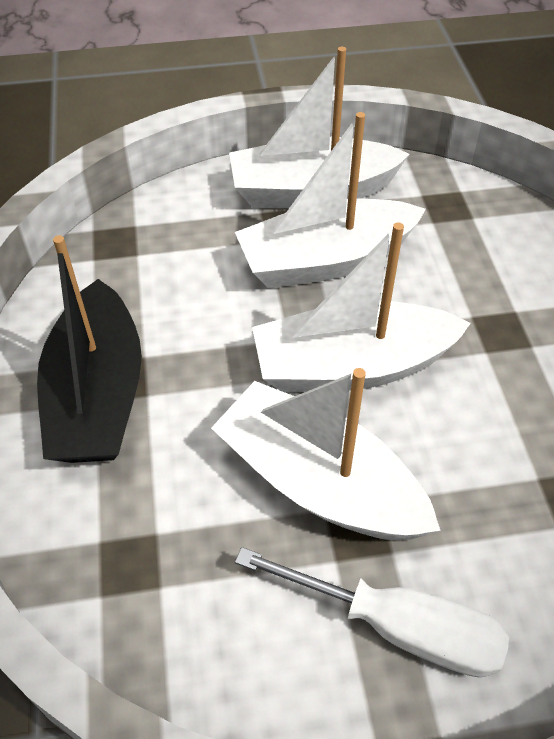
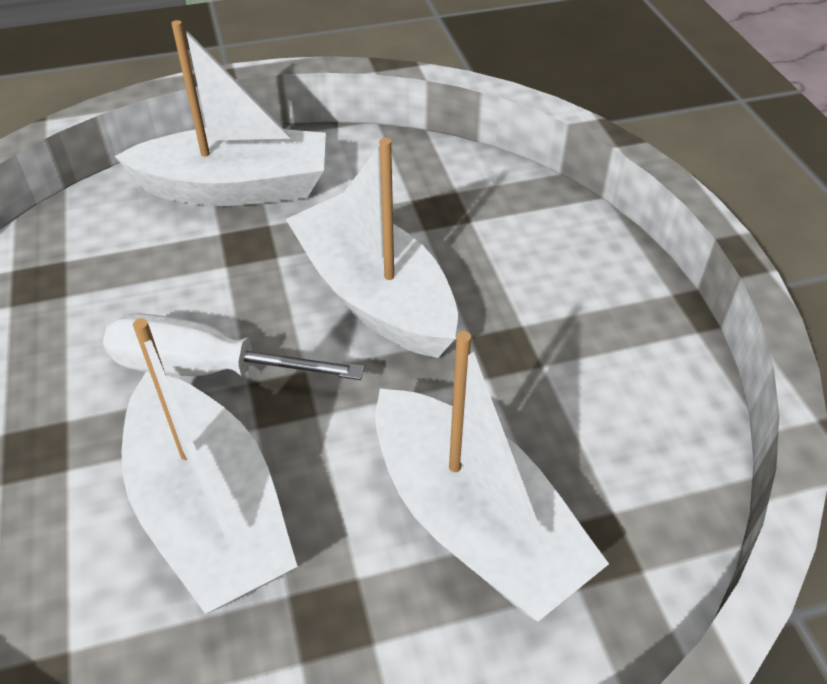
black boat: 1 -> 0

